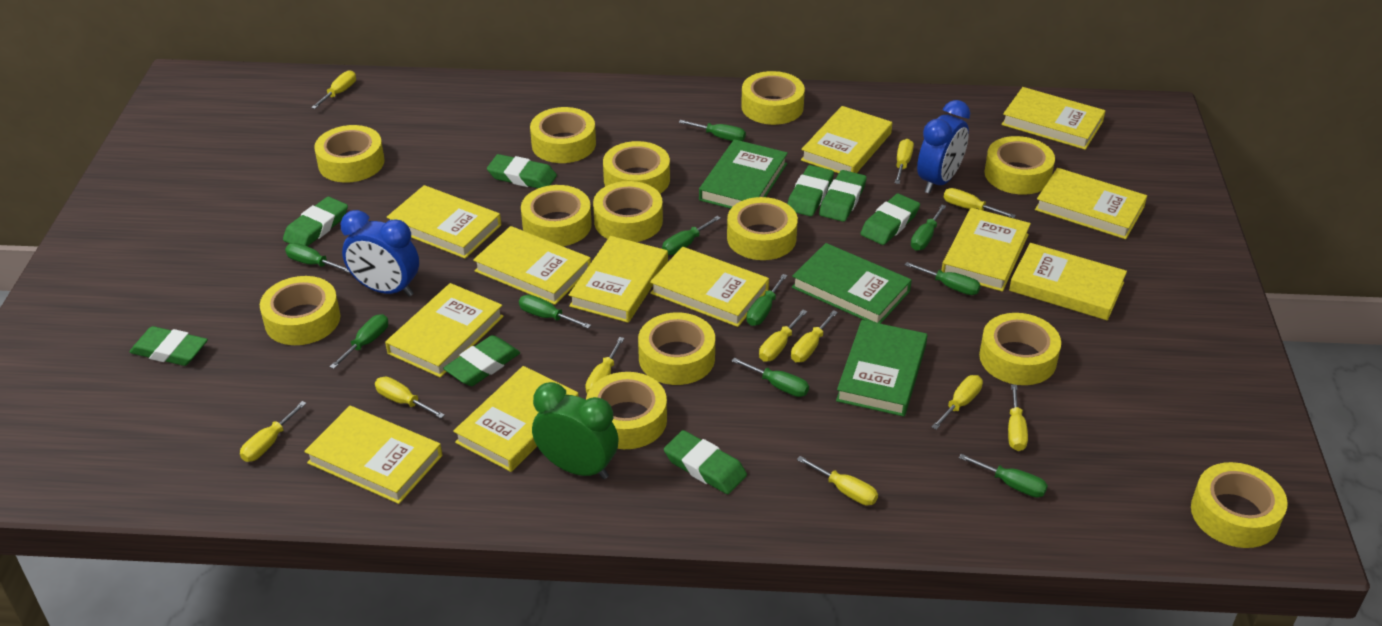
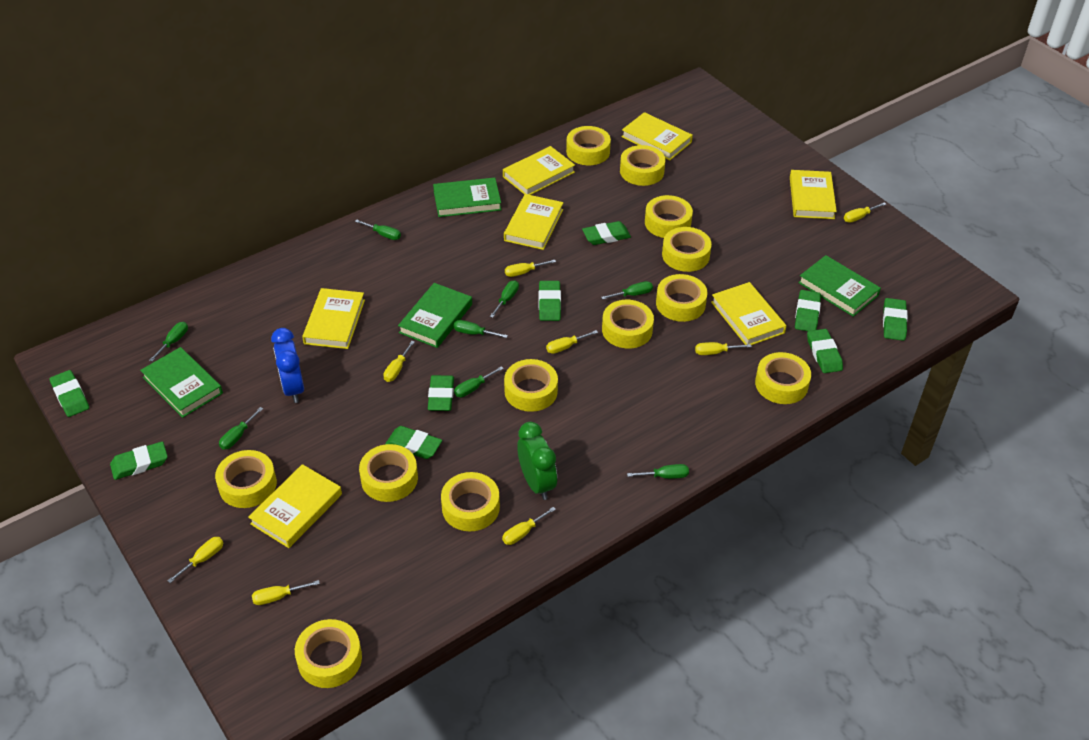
blue clock: 2 -> 1
green book: 3 -> 4
green eraser: 8 -> 9
green screwdriver: 10 -> 8
yellow book: 12 -> 7
yellow screwdriver: 11 -> 8
yellow tape: 13 -> 12

